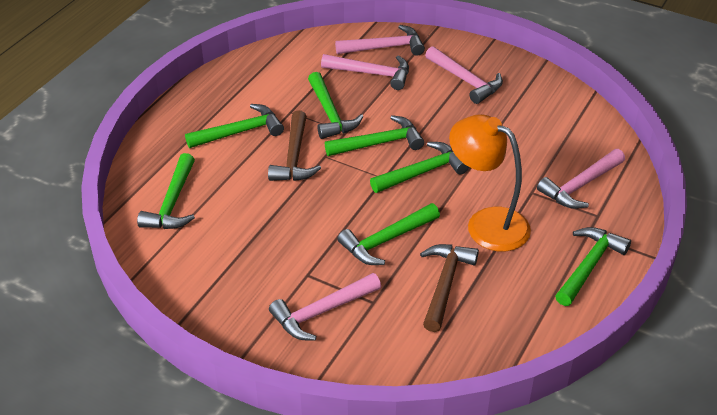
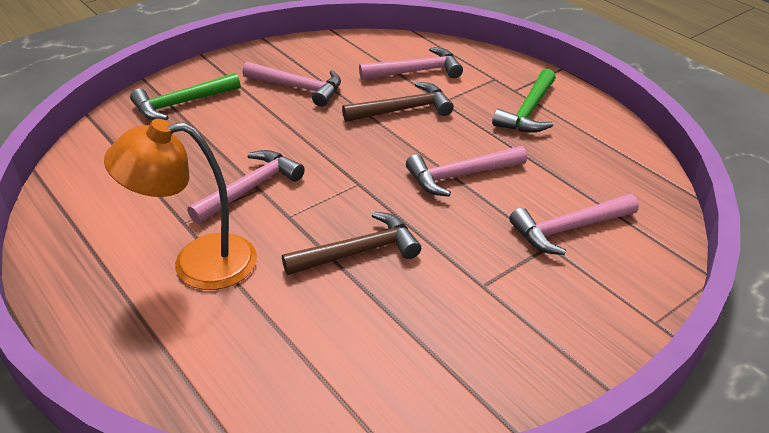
green hammer: 7 -> 2

